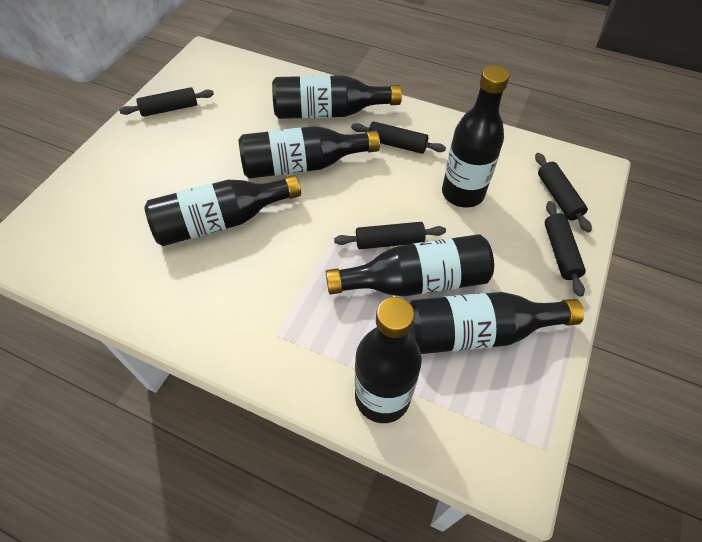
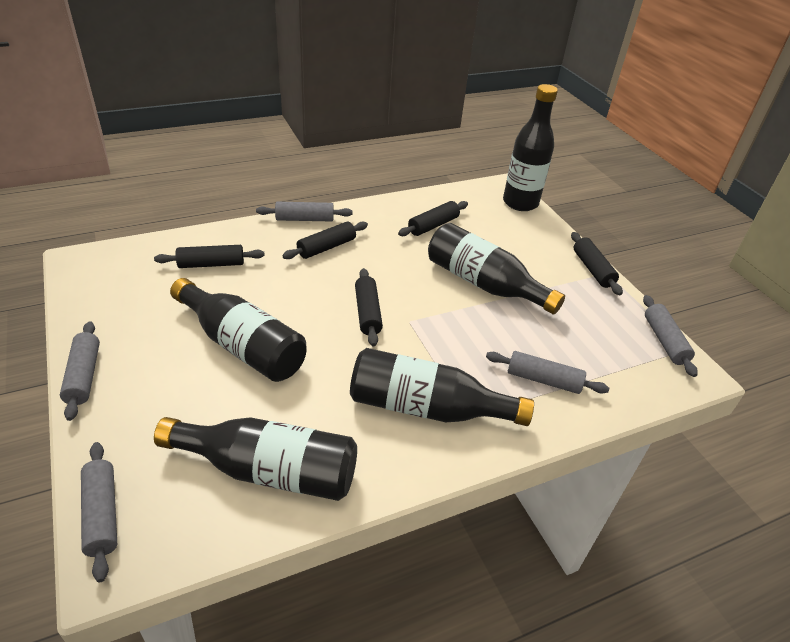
black bottle: 7 -> 5
grey rolling pin: 0 -> 5

